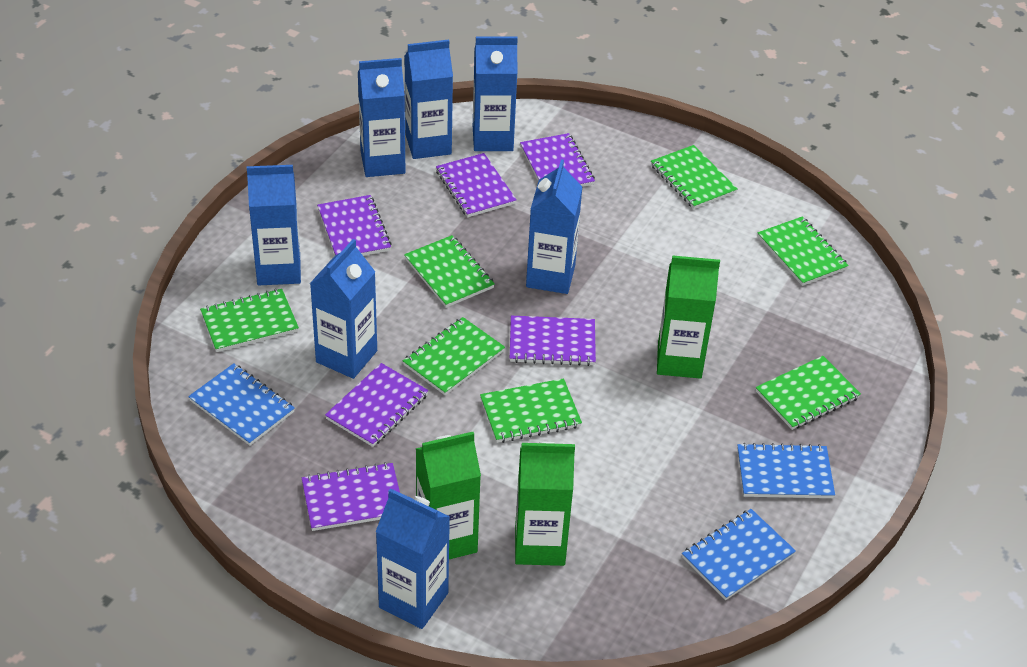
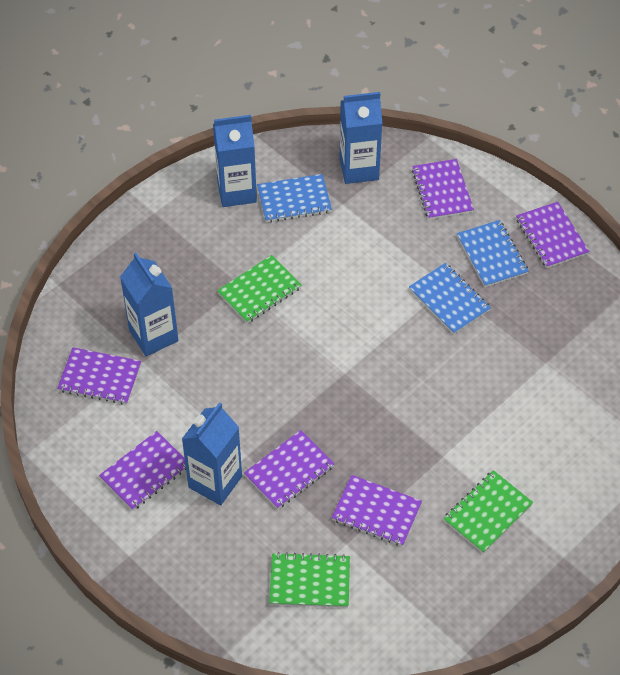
blue carton: 7 -> 4
green carton: 3 -> 0
green notebook: 7 -> 3

